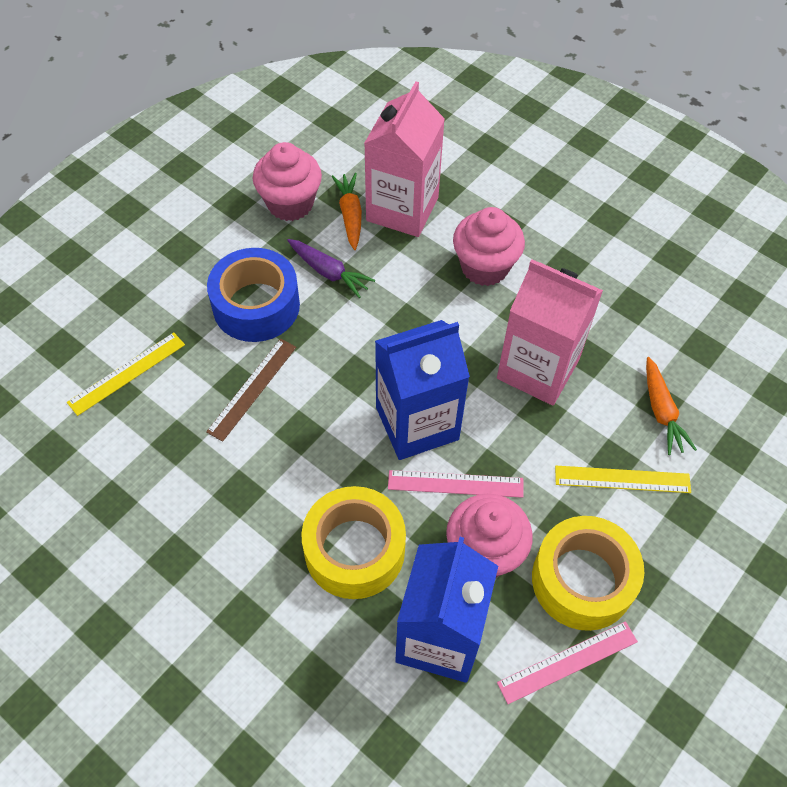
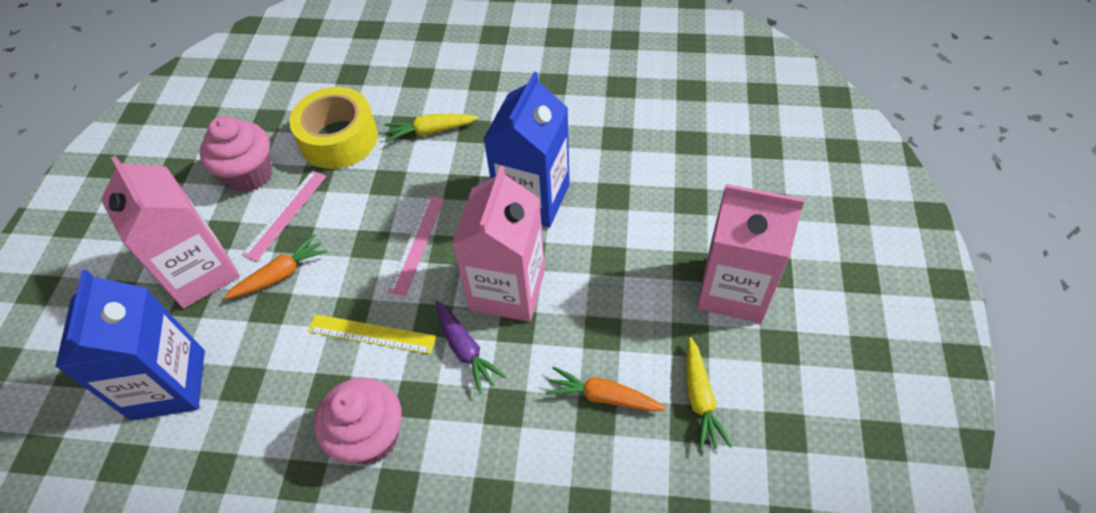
blue tape: 1 -> 0
brown ruler: 1 -> 0
pink carton: 2 -> 3
pink cupcake: 3 -> 2
yellow carrot: 0 -> 2
yellow ruler: 2 -> 1
yellow tape: 2 -> 1

